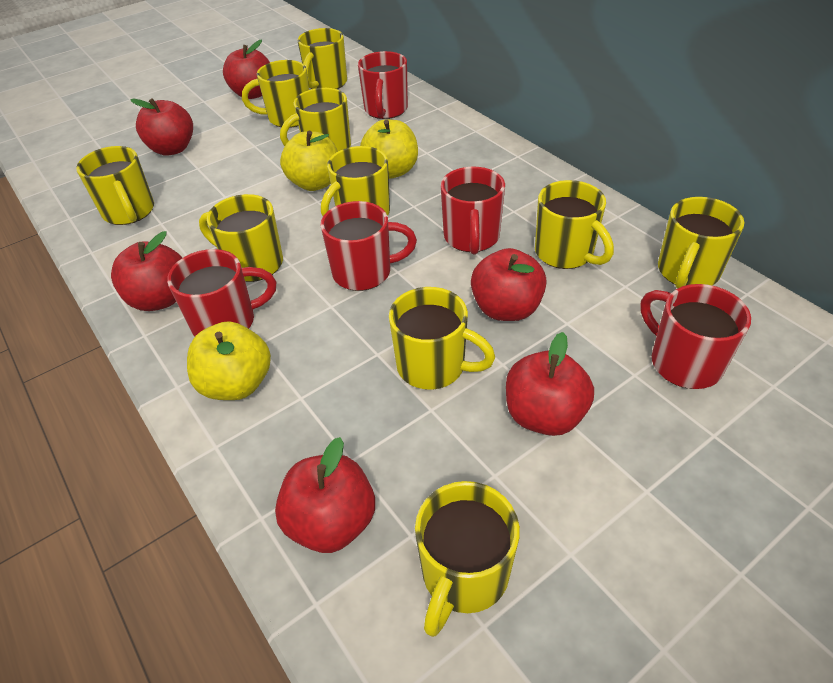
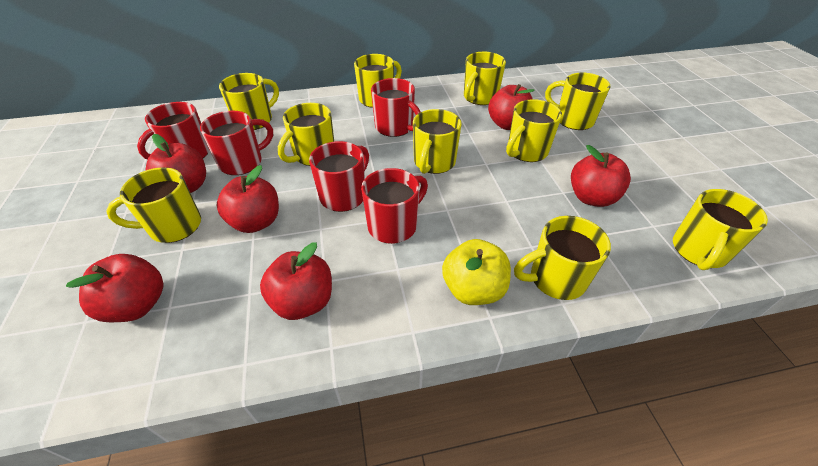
yellow apple: 3 -> 1

